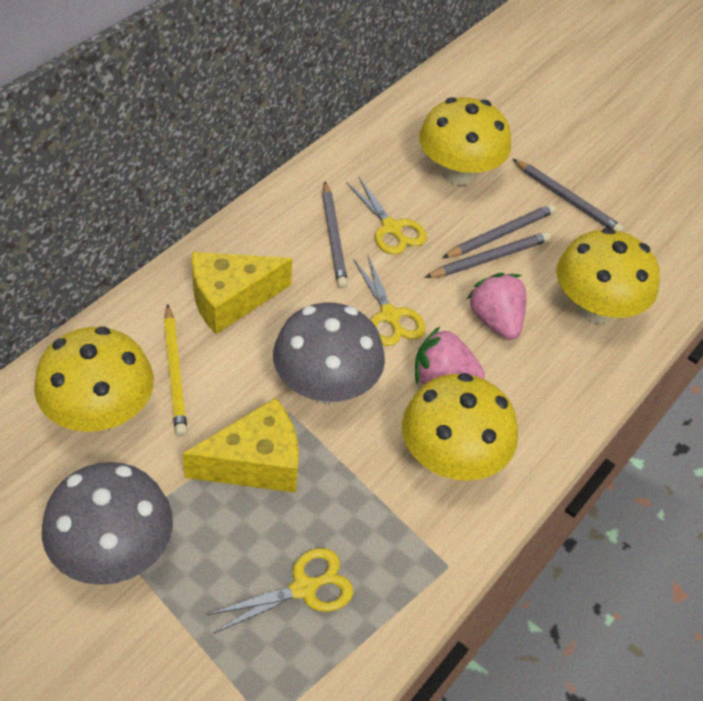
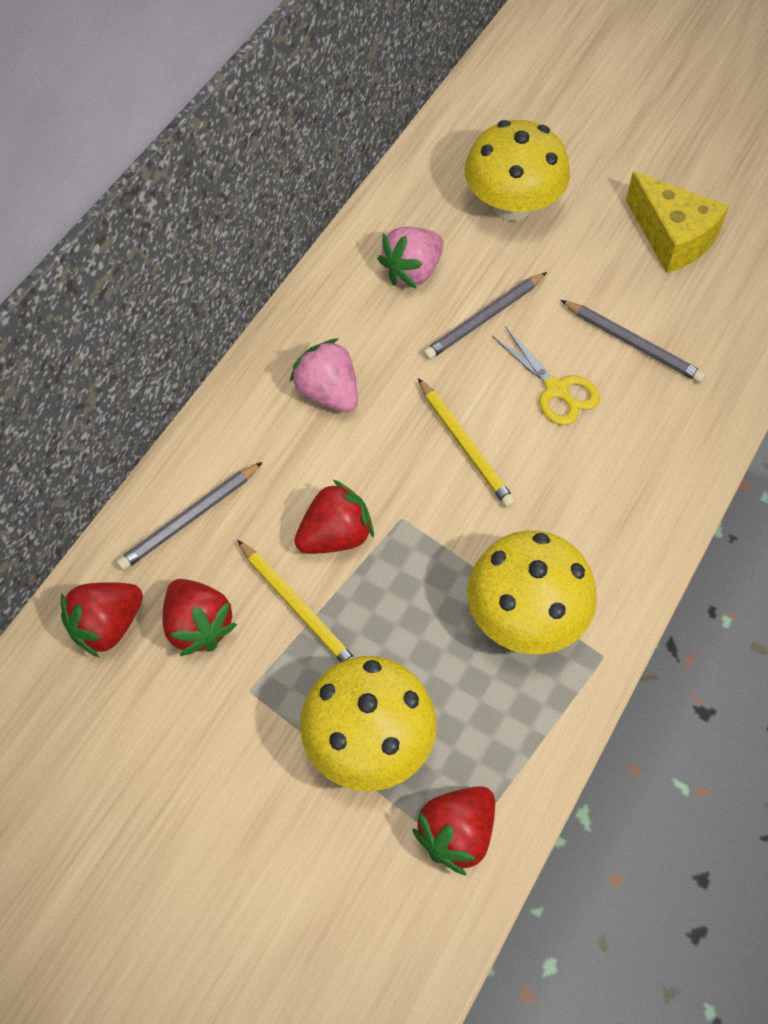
grey mushroom: 2 -> 0
grey pencil: 4 -> 3
red strawberry: 0 -> 4
yellow cheese: 2 -> 1
yellow mushroom: 4 -> 3
yellow pencil: 1 -> 2
yellow scissors: 3 -> 1

